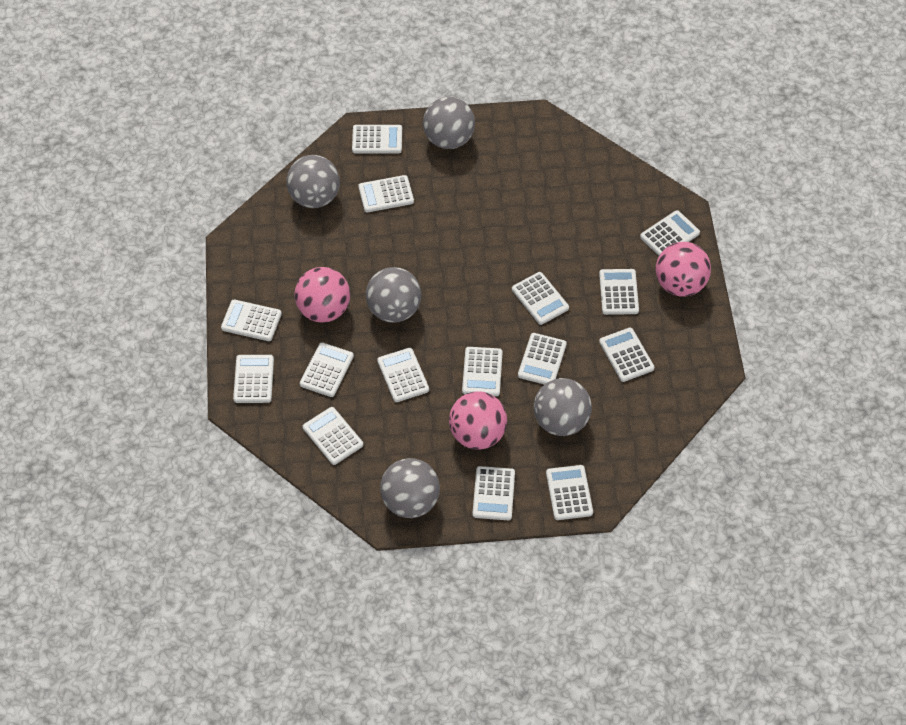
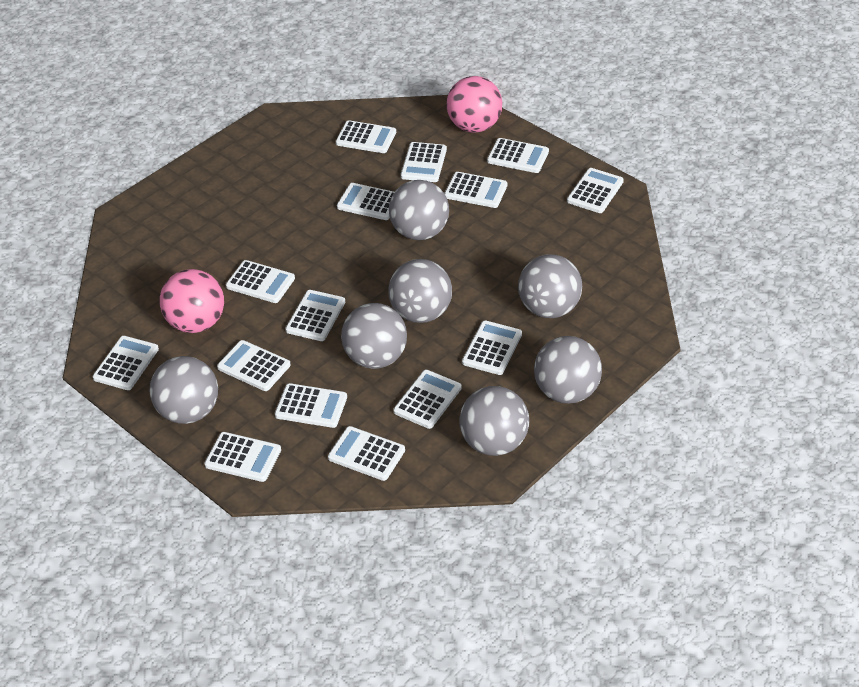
grey ball: 5 -> 7
pink ball: 3 -> 2

